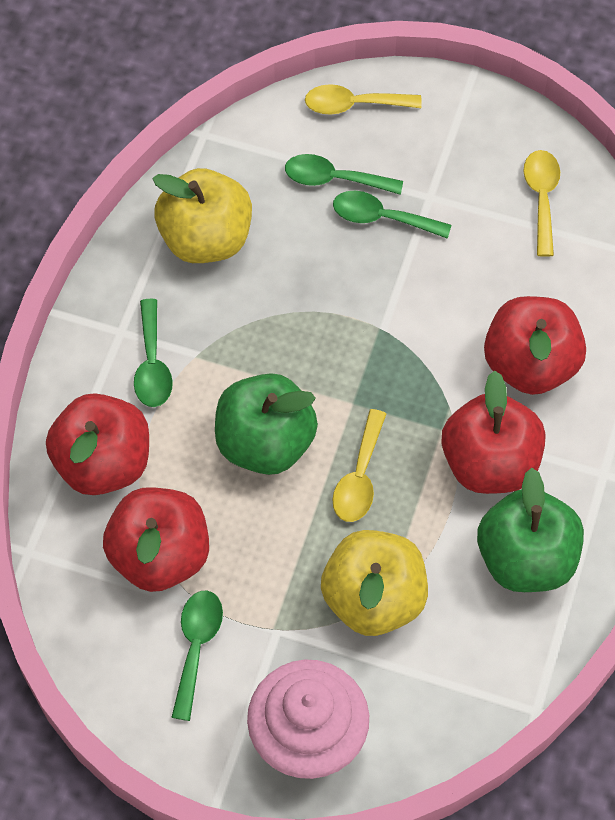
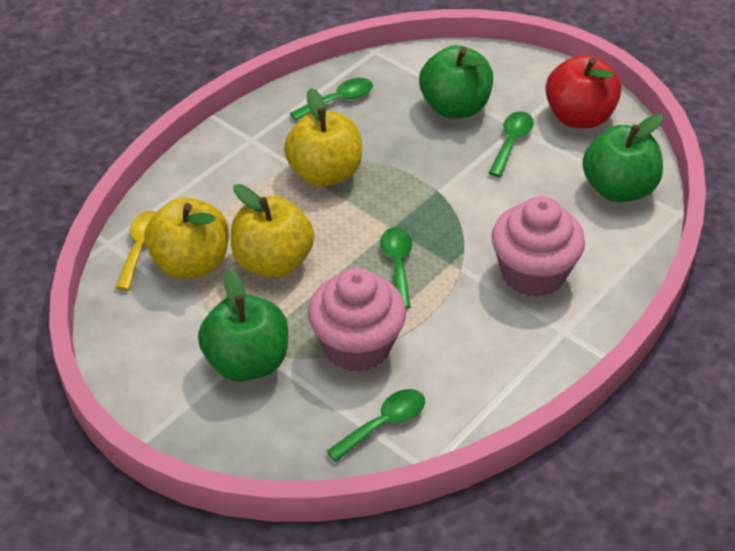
green apple: 2 -> 3
pink cupcake: 1 -> 2
red apple: 4 -> 1
yellow apple: 2 -> 3
yellow spoon: 3 -> 1

